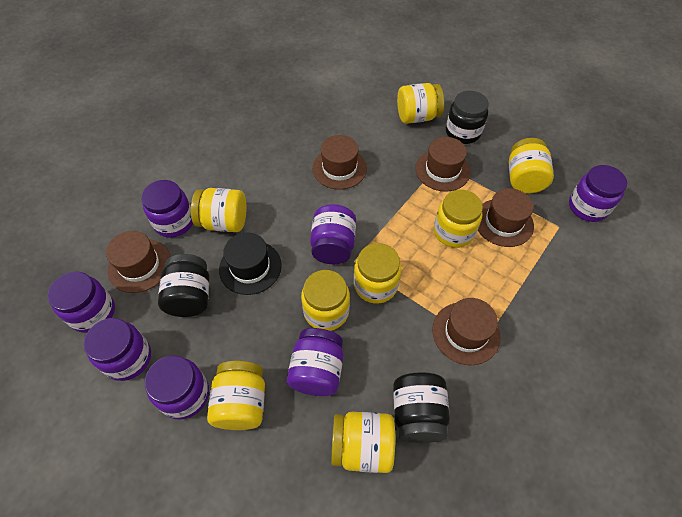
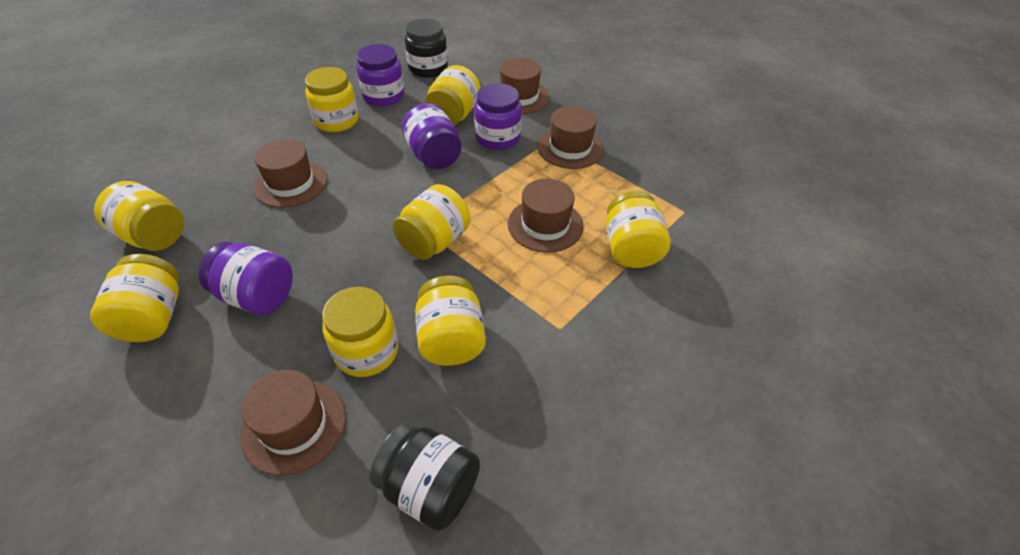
black hat: 1 -> 0
black jar: 3 -> 2
purple jar: 7 -> 4

